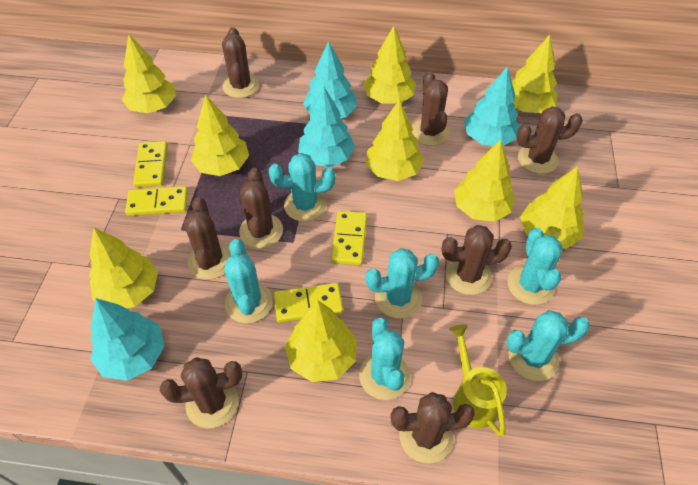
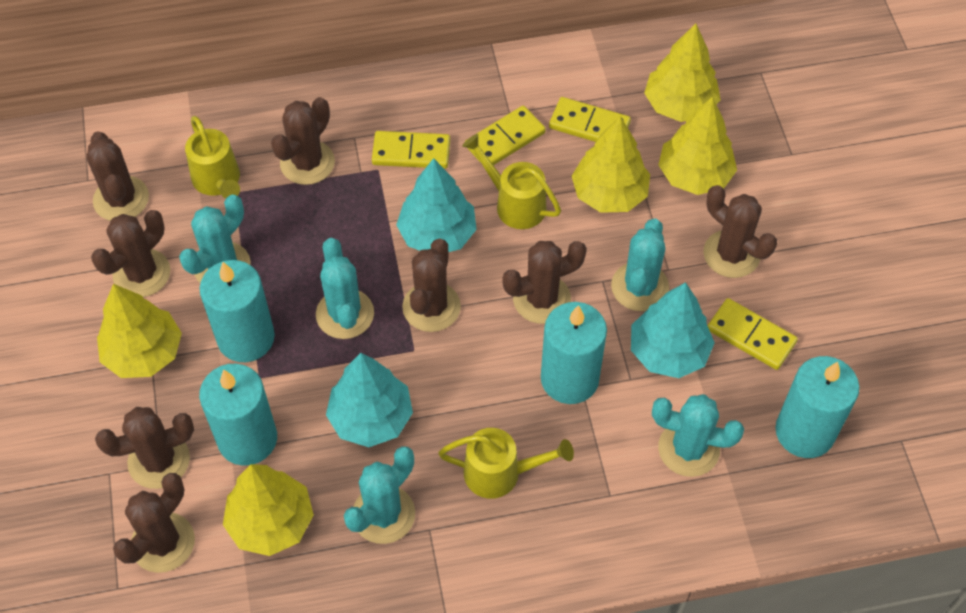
turquoise cactus: 6 -> 5
turquoise candle: 0 -> 4
turquoise tree: 4 -> 3
yellow tree: 9 -> 5
yellow watering can: 1 -> 3

